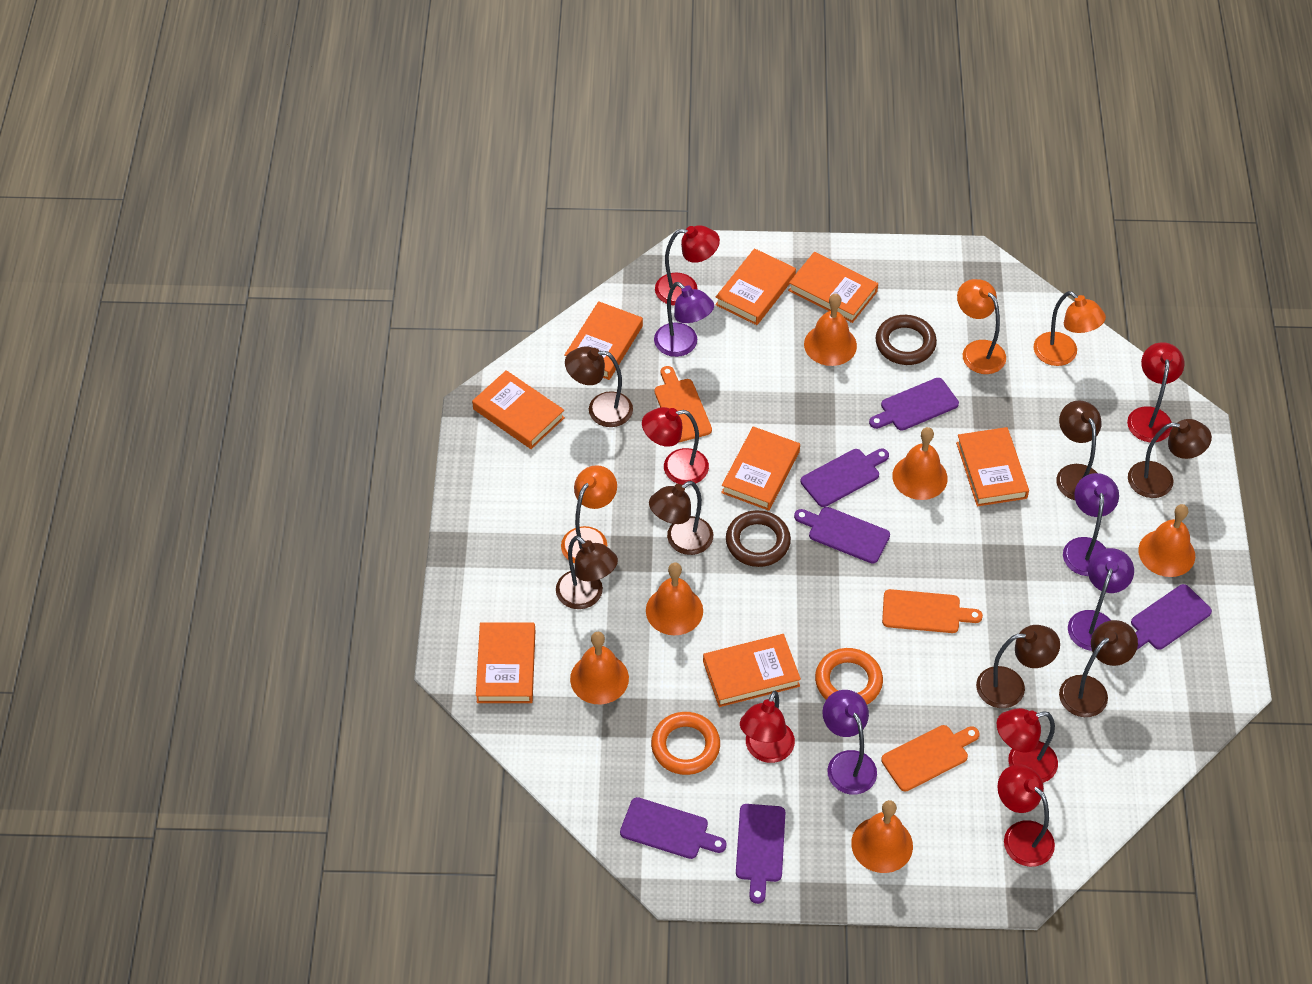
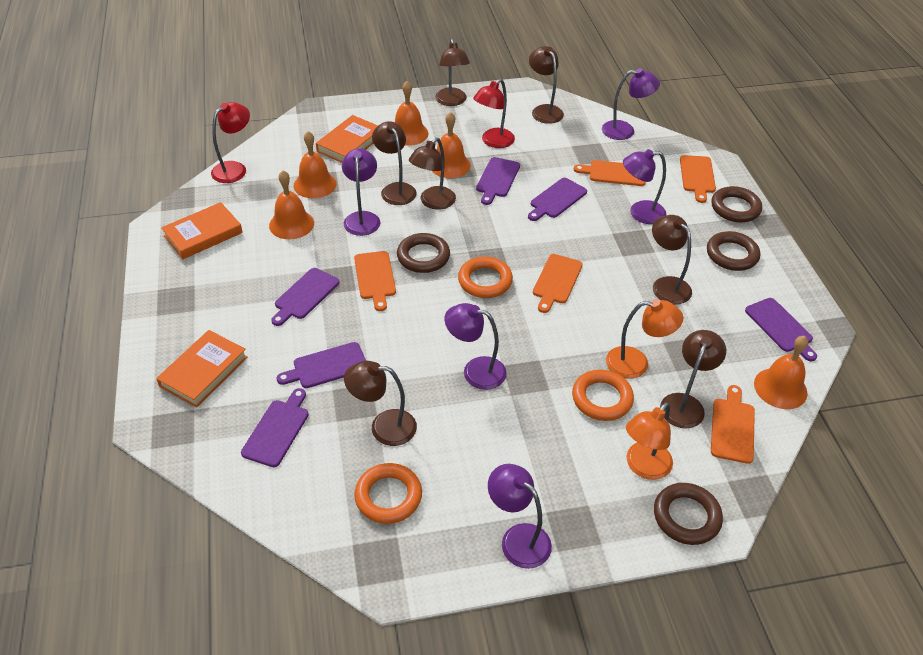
brown ring: 2 -> 4
orange bell: 6 -> 5
orange book: 8 -> 3
orange cutting board: 3 -> 5
orange lamp: 3 -> 2
orange ring: 2 -> 3
purple lamp: 4 -> 5
red lamp: 6 -> 2

